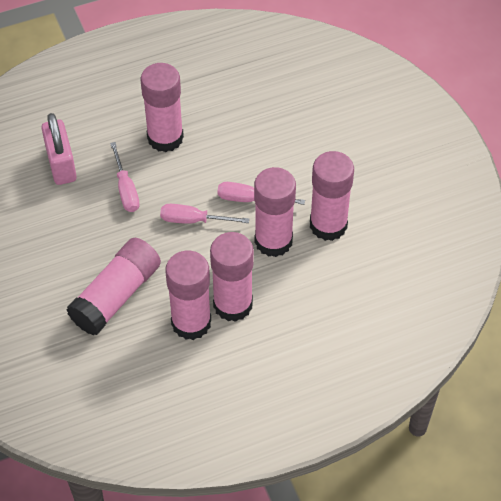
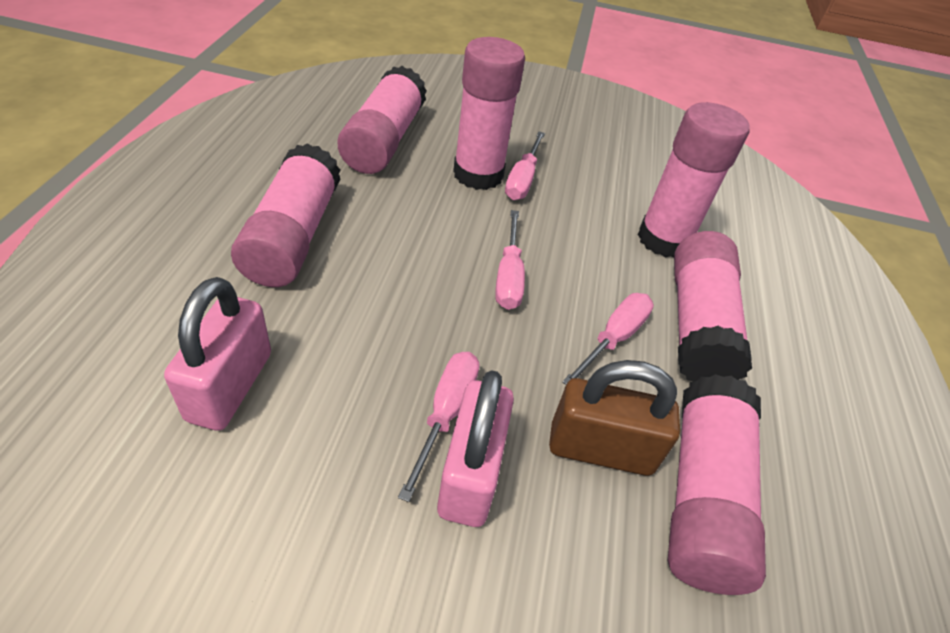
brown padlock: 0 -> 1
pink padlock: 1 -> 2
pink screwdriver: 3 -> 4

